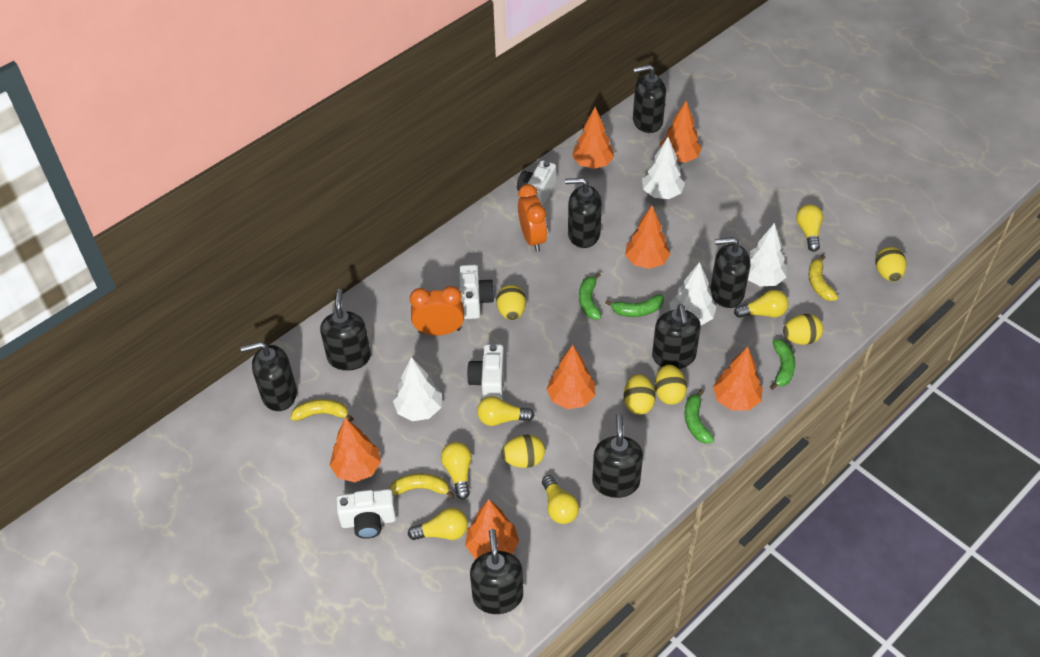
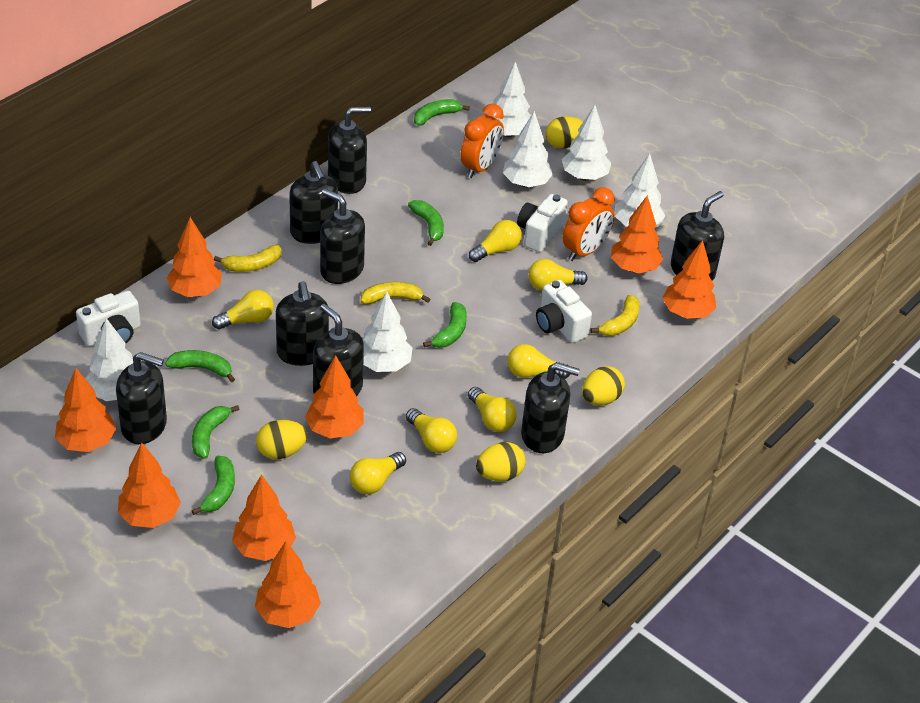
green banana: 4 -> 6
orange tree: 7 -> 8
white camera: 4 -> 3
white tree: 4 -> 6
yellow egg: 6 -> 4
yellow light bulb: 6 -> 7

